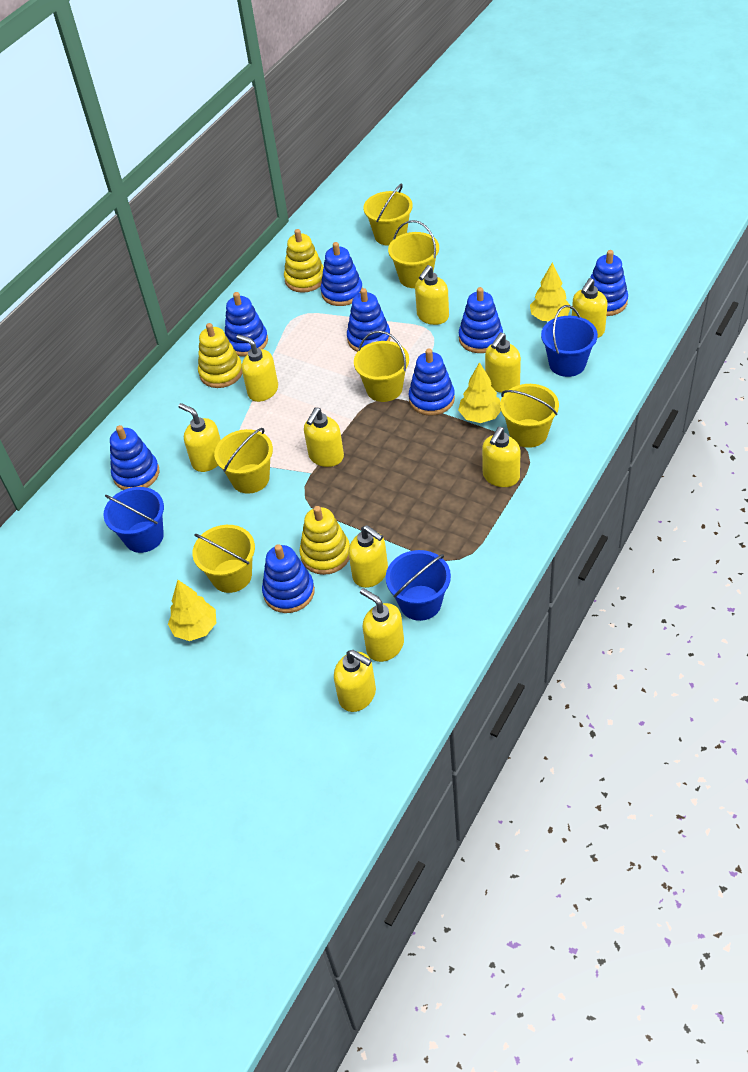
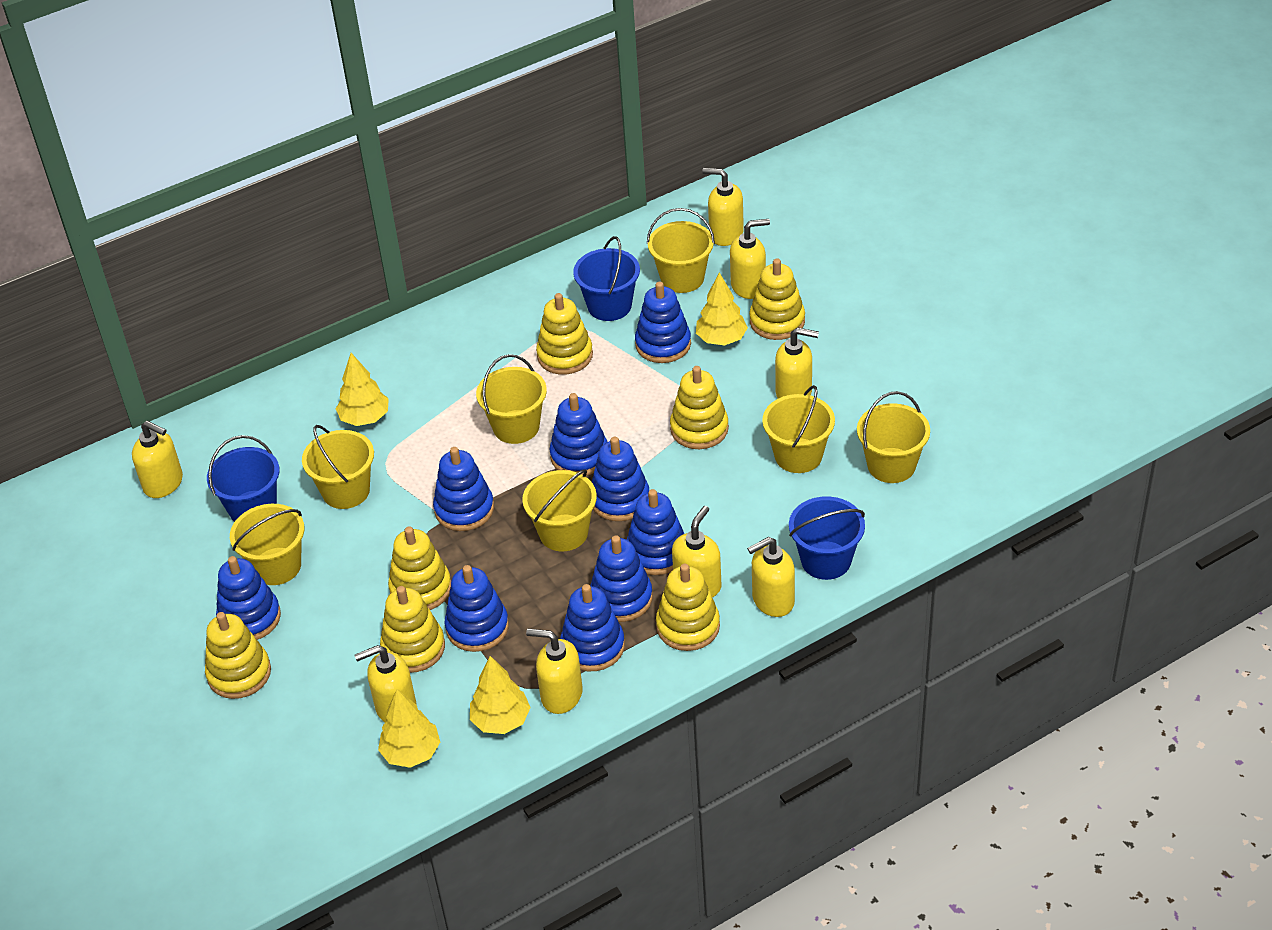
blue stacking toy: 8 -> 9
yellow bucket: 6 -> 7
yellow soap dispenser: 10 -> 8
yellow stacking toy: 3 -> 7
yellow tree: 3 -> 4

